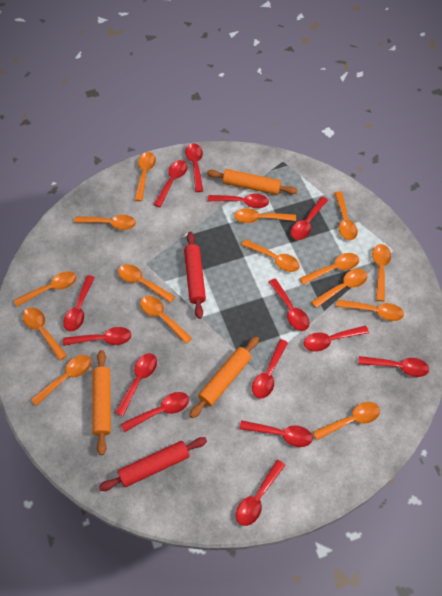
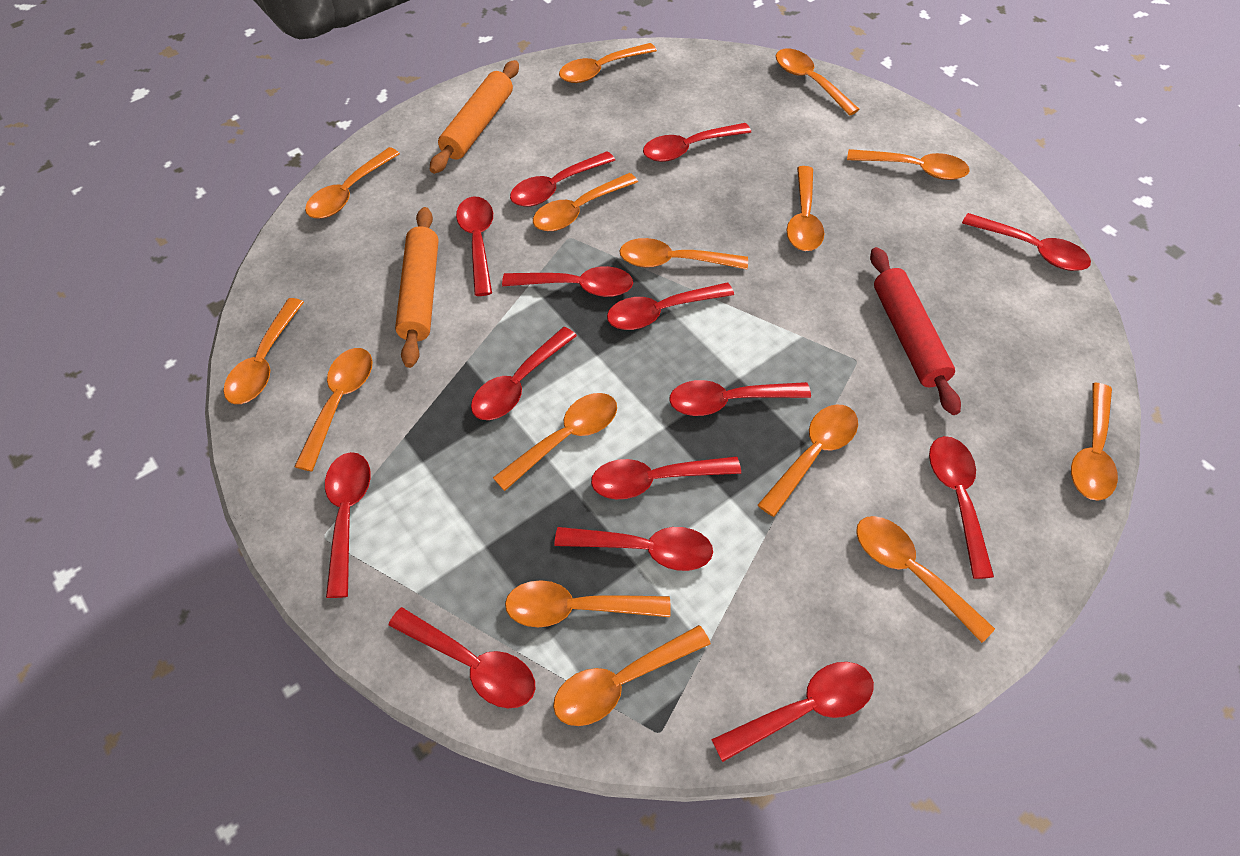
orange rolling pin: 3 -> 2
red rolling pin: 2 -> 1

